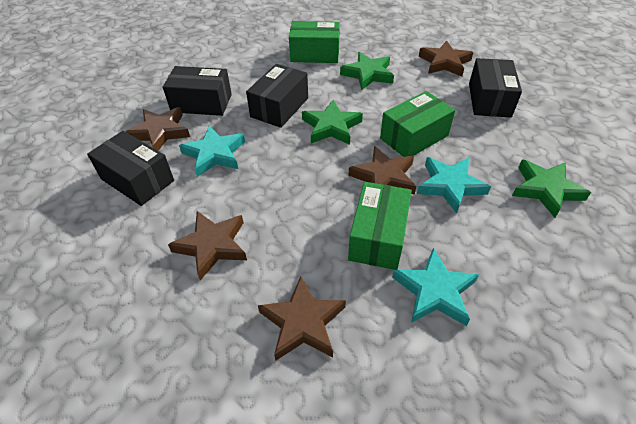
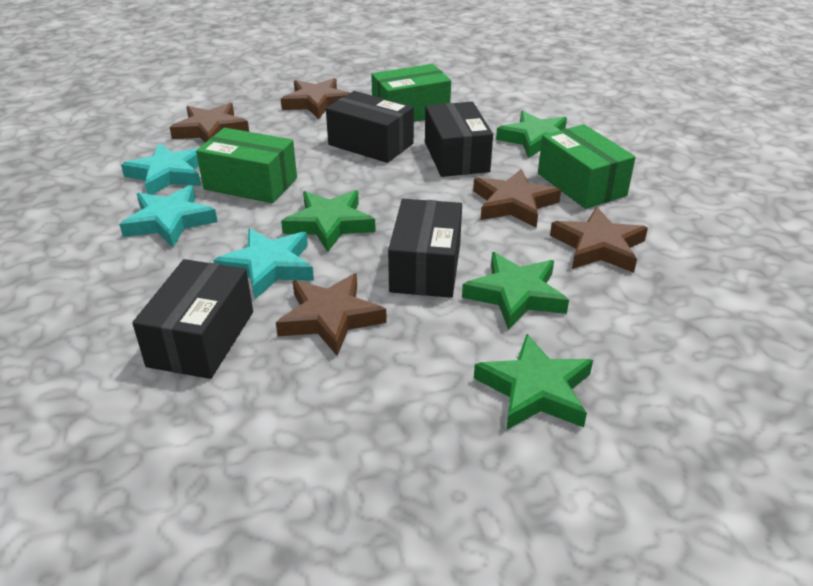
green star: 3 -> 4

